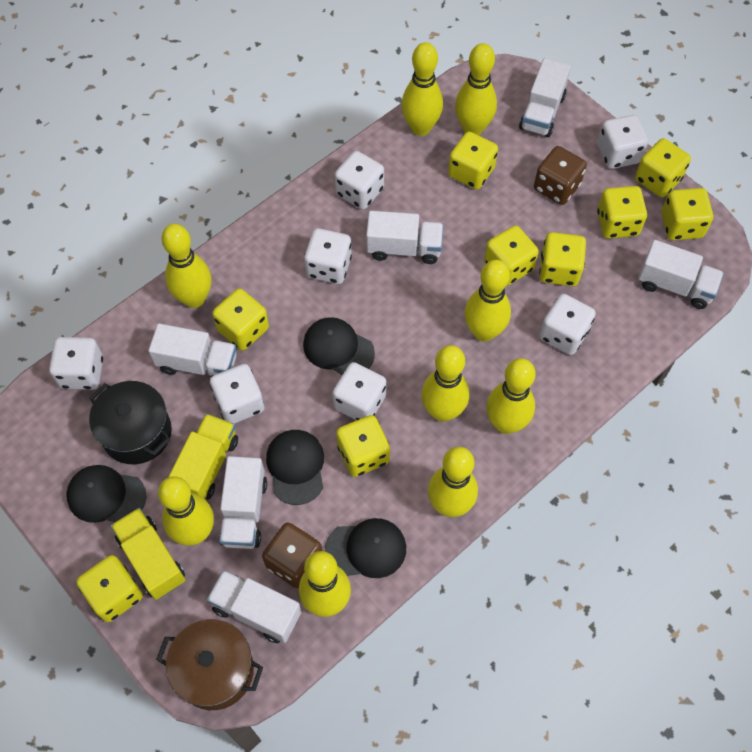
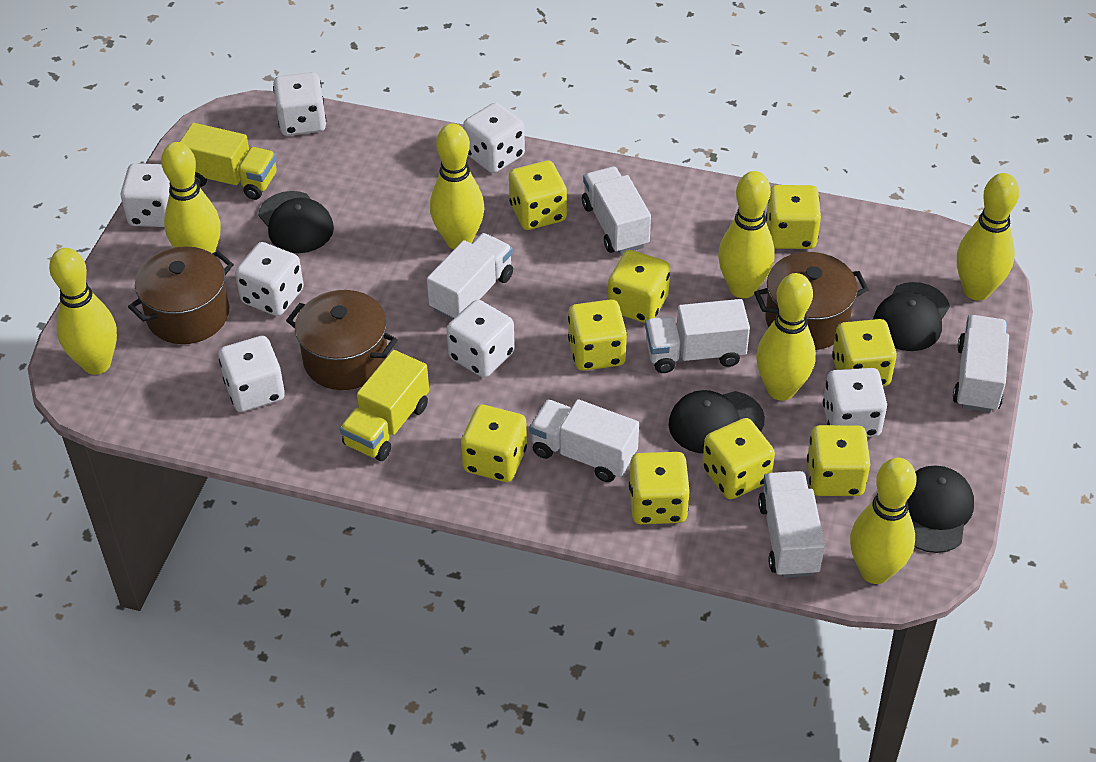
black pot: 1 -> 0
brown dice: 2 -> 0
brown pot: 1 -> 3
yellow bowling pin: 9 -> 7

